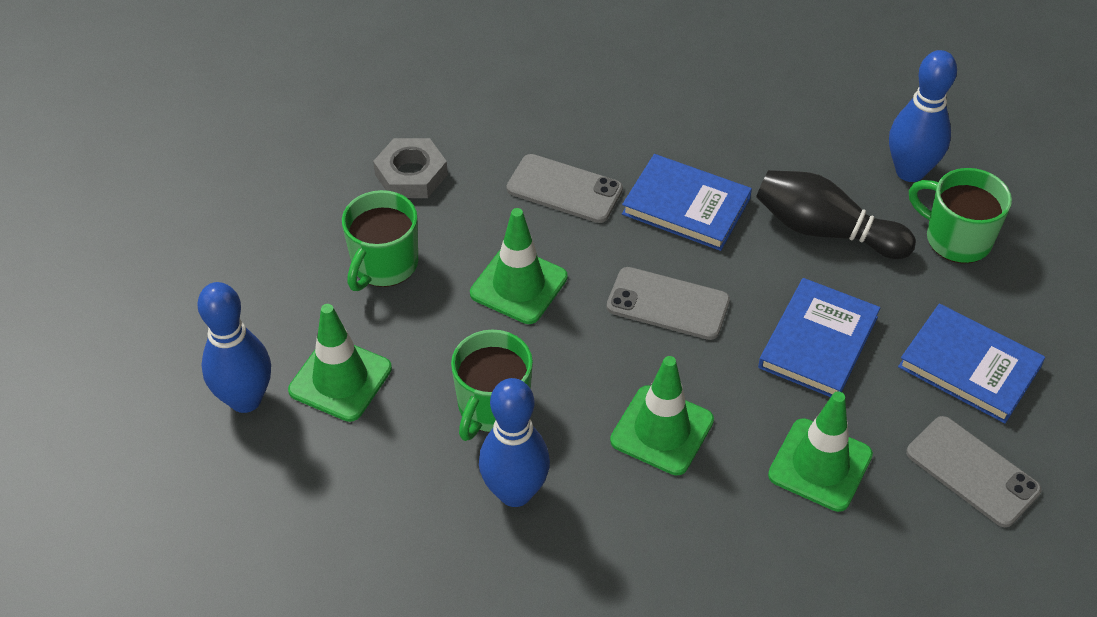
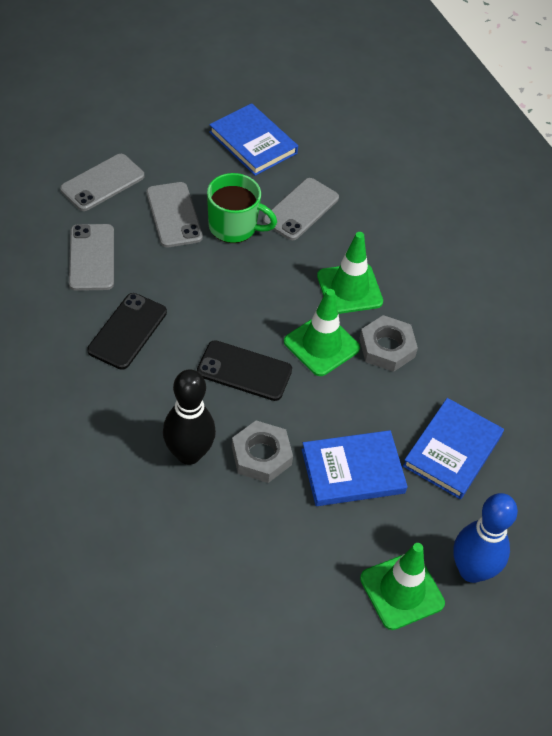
black phone: 0 -> 2
blue bowling pin: 3 -> 1
green mug: 3 -> 1
green traffic cone: 4 -> 3
grey nut: 1 -> 2
grey phone: 3 -> 4

